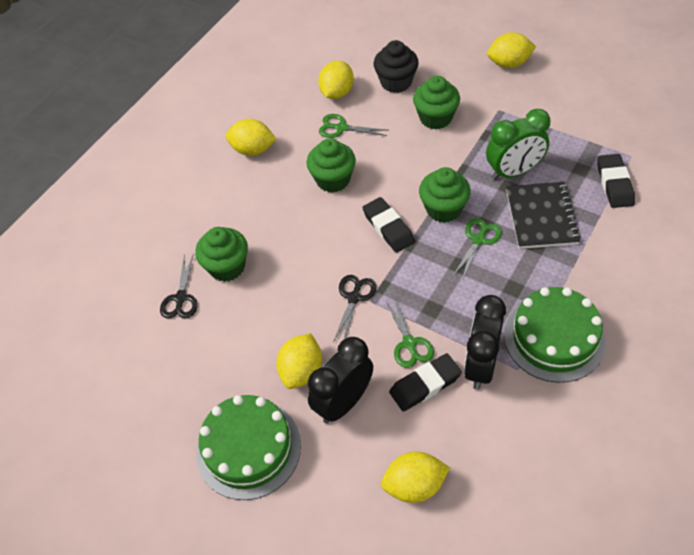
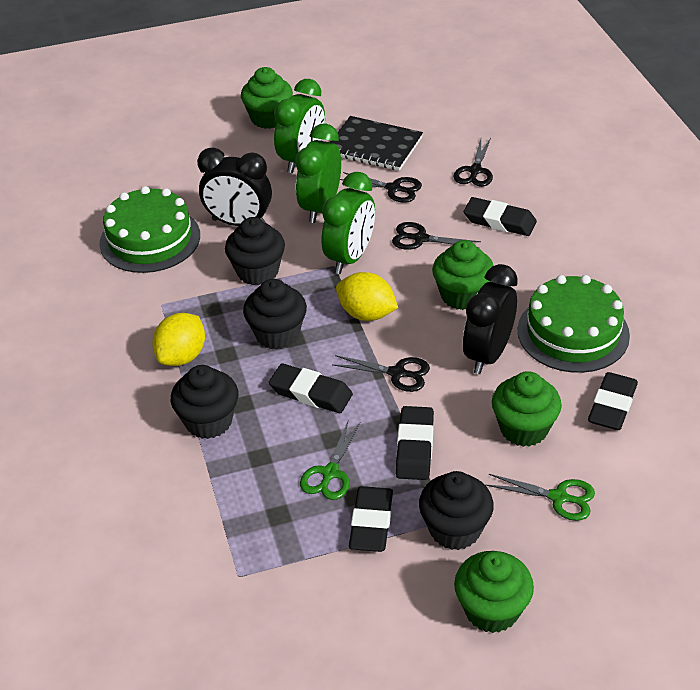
black cupcake: 1 -> 4
black eraser: 3 -> 5
black scissors: 2 -> 4
green clock: 1 -> 3
green scissors: 3 -> 2
yellow lemon: 5 -> 2

